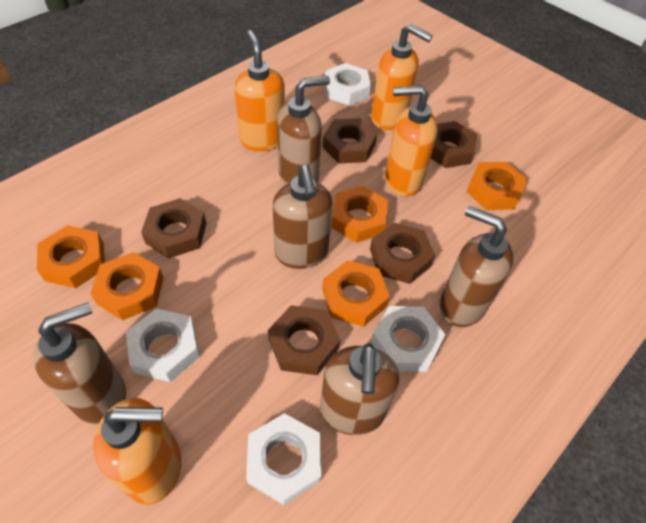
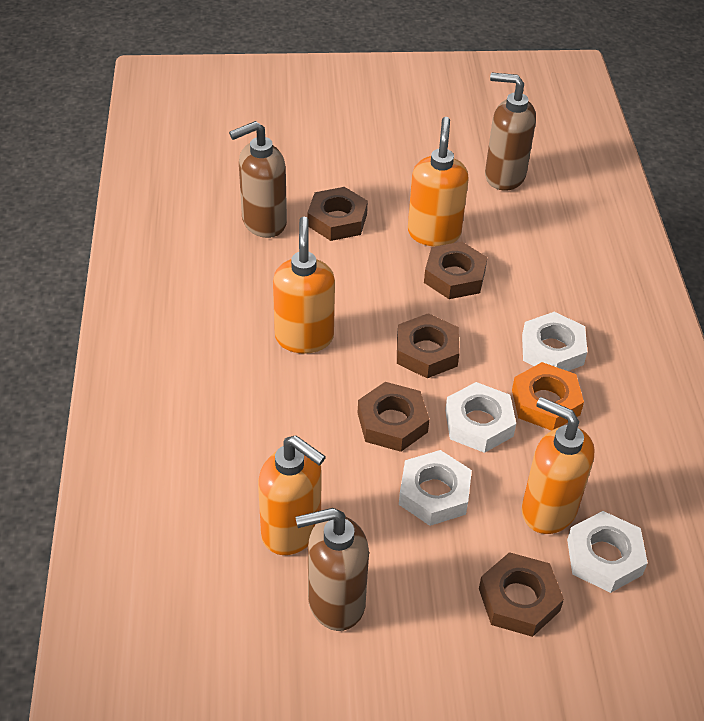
brown soap dispenser: 5 -> 3
orange nut: 5 -> 1

